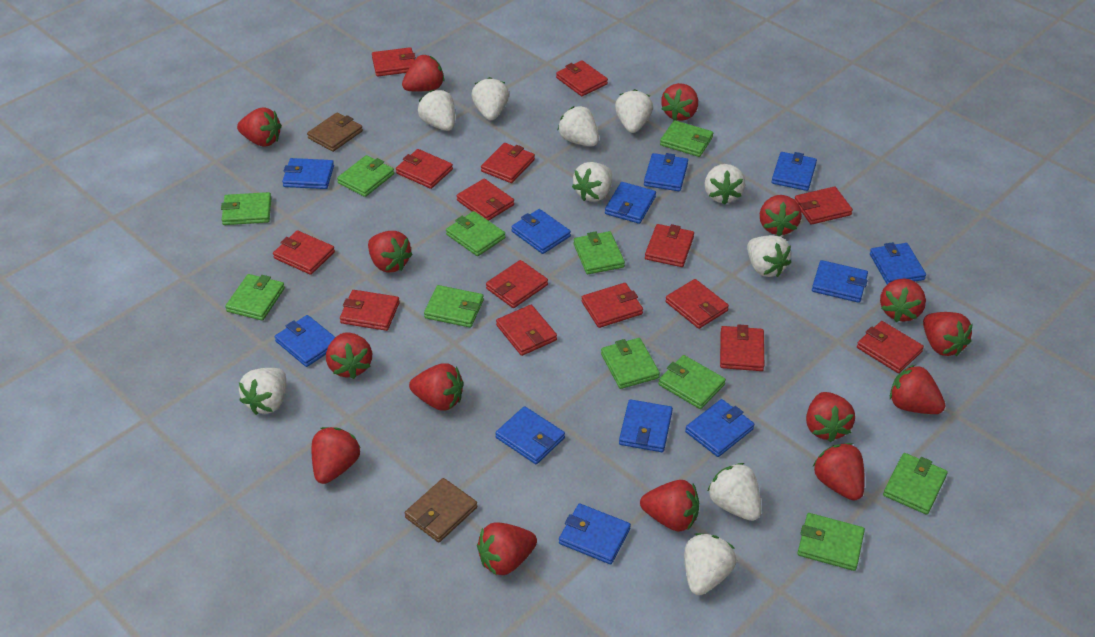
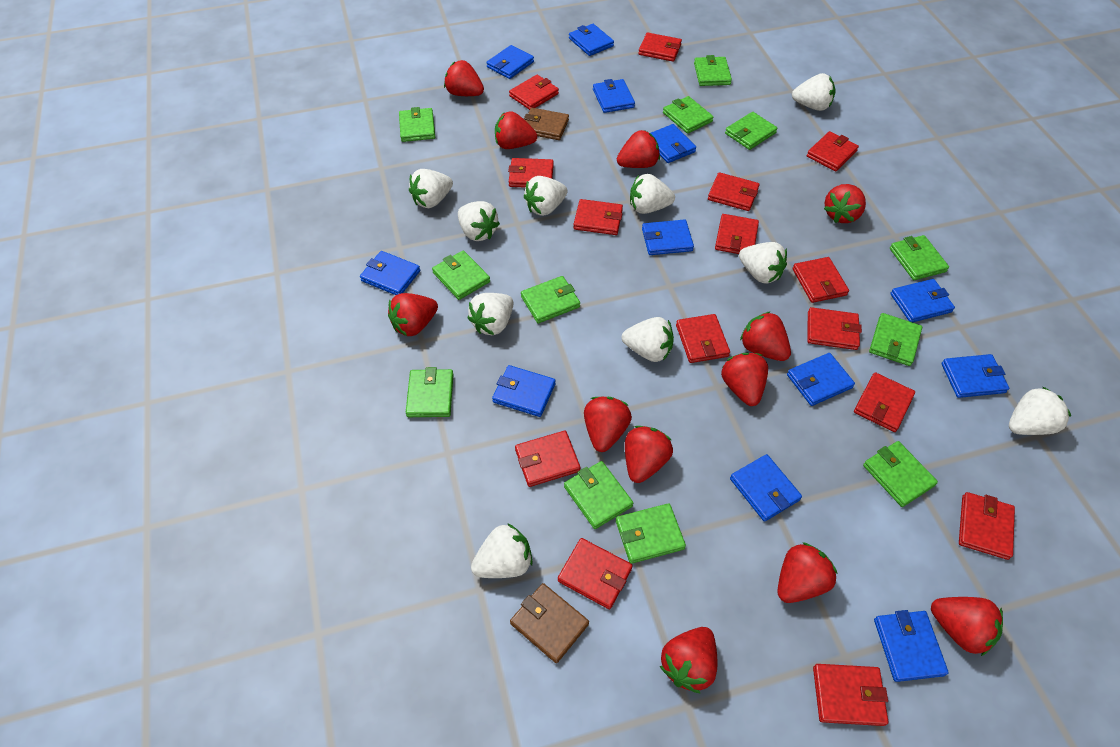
green wallet: 11 -> 12
red strawberry: 15 -> 12

